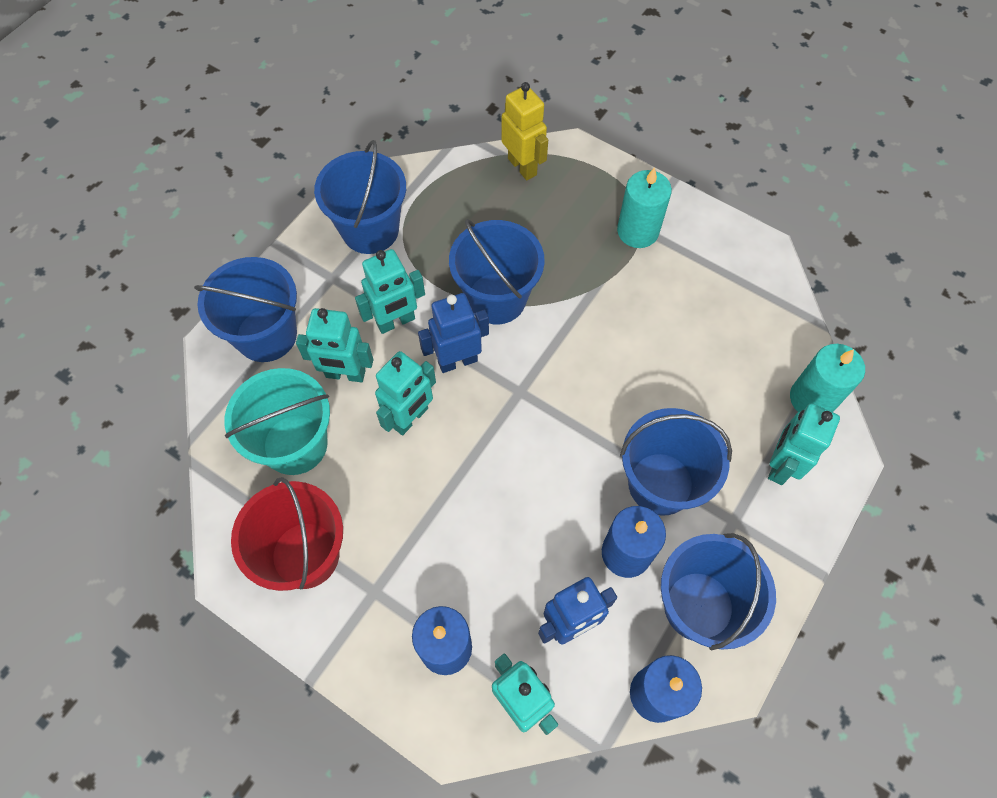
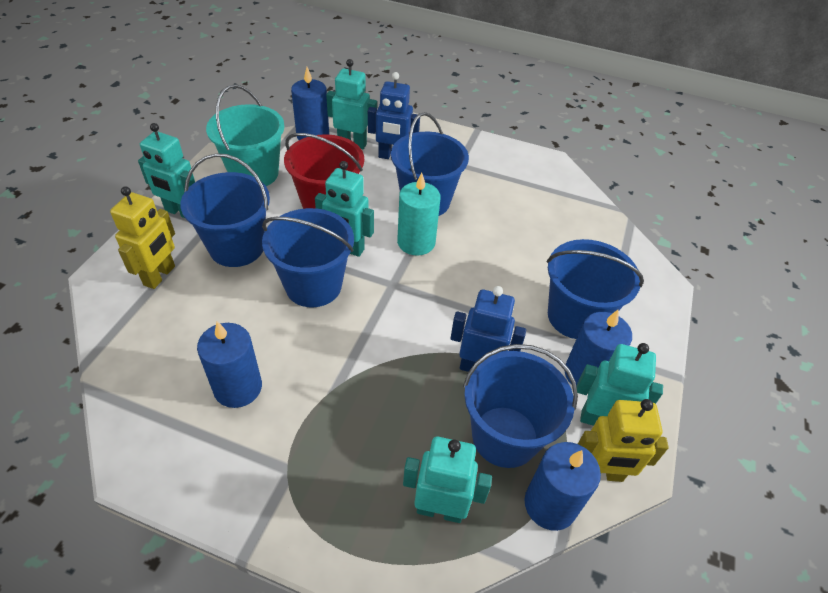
blue candle: 3 -> 4
turquoise candle: 2 -> 1
yellow robot: 1 -> 2

